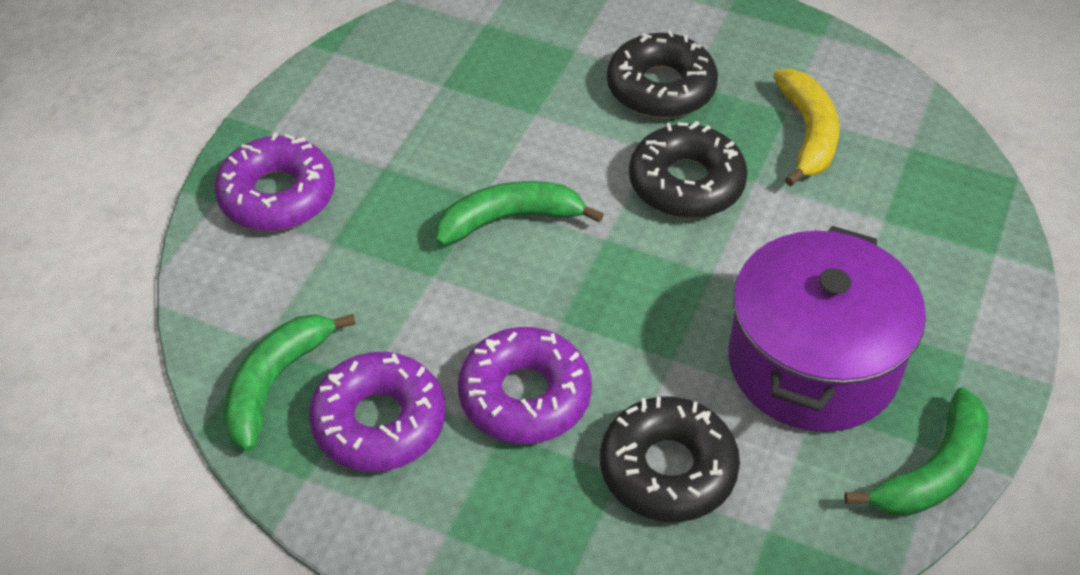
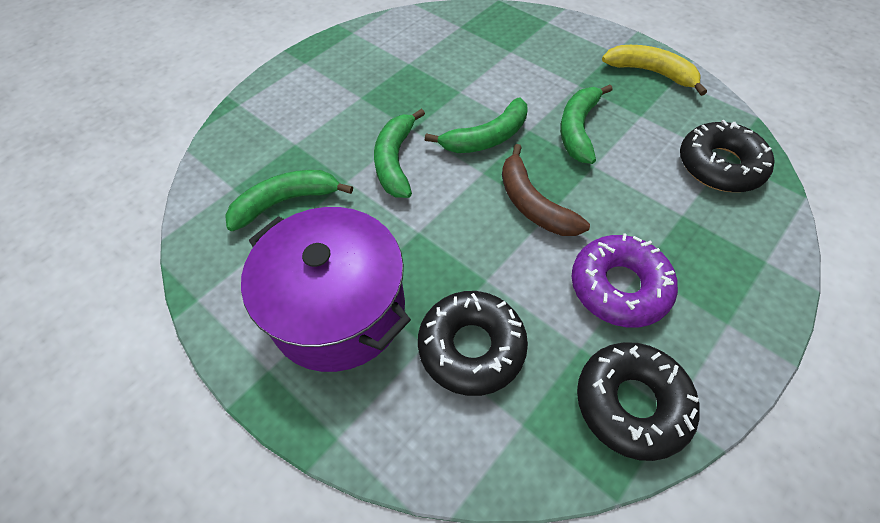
brown banana: 0 -> 1
green banana: 3 -> 4
purple donut: 3 -> 1

